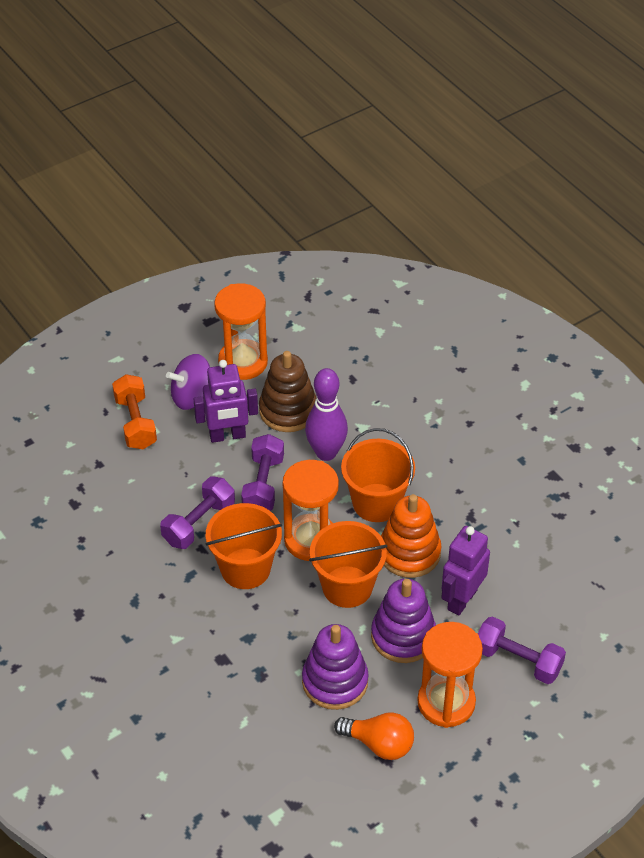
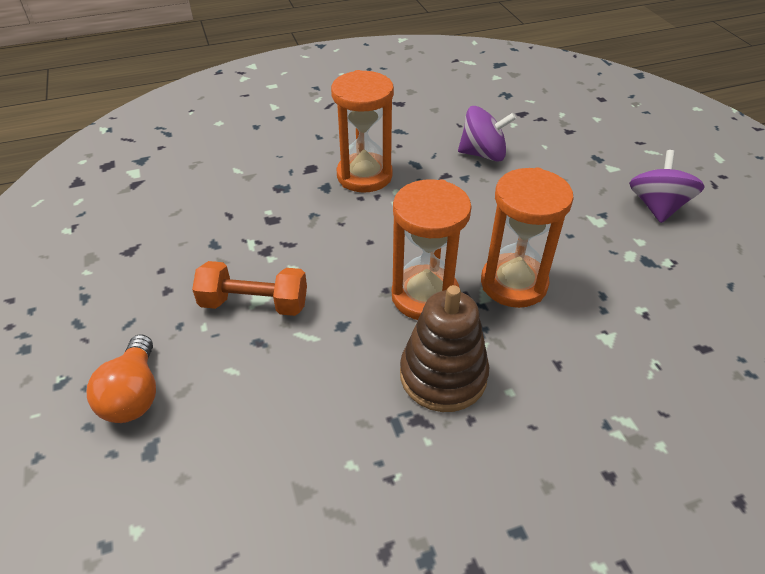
orange bucket: 3 -> 0
orange stacking toy: 1 -> 0
purple bowling pin: 1 -> 0
purple dumbbell: 3 -> 0
purple robot: 2 -> 0
purple spinning top: 1 -> 2
purple stacking toy: 2 -> 0

